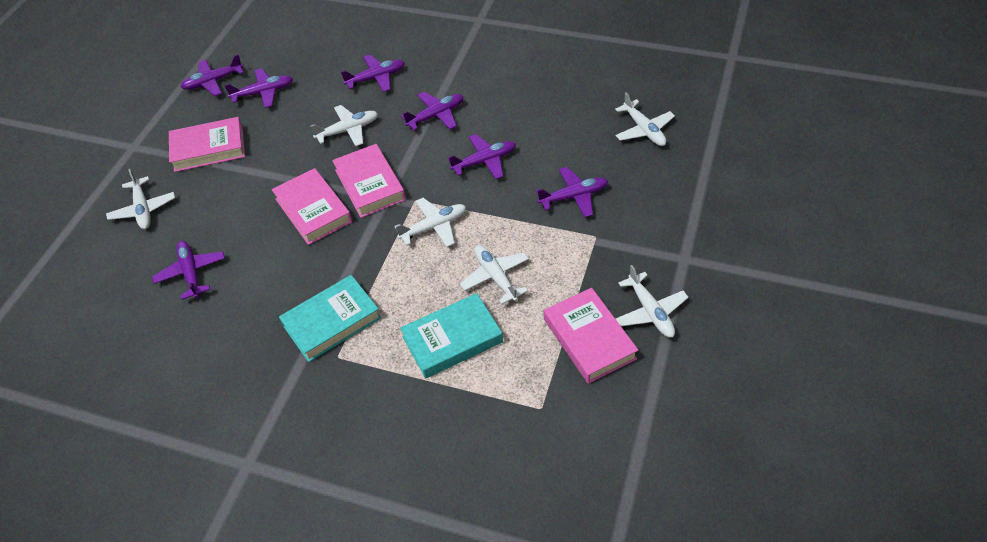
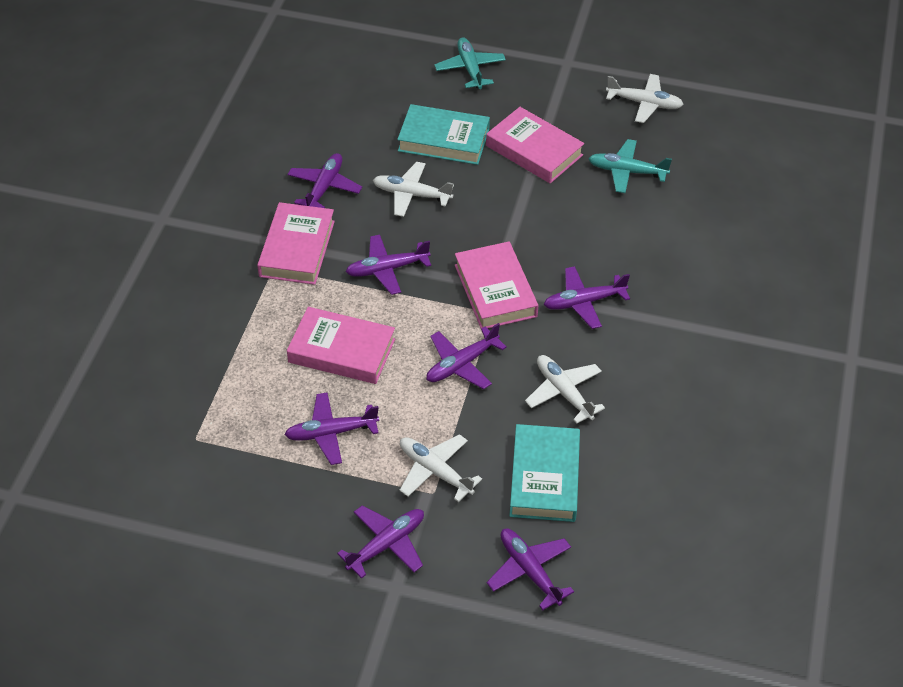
turquoise plane: 0 -> 2
white plane: 6 -> 4

